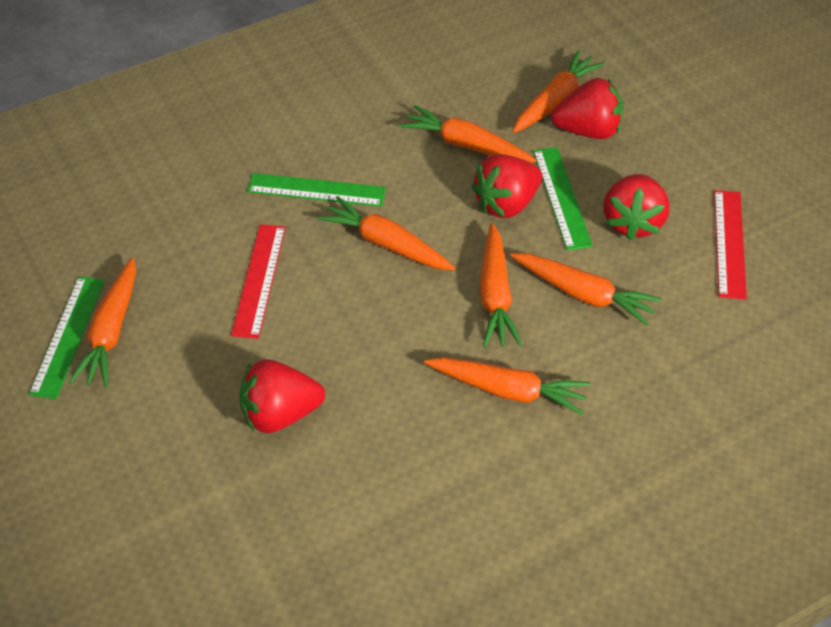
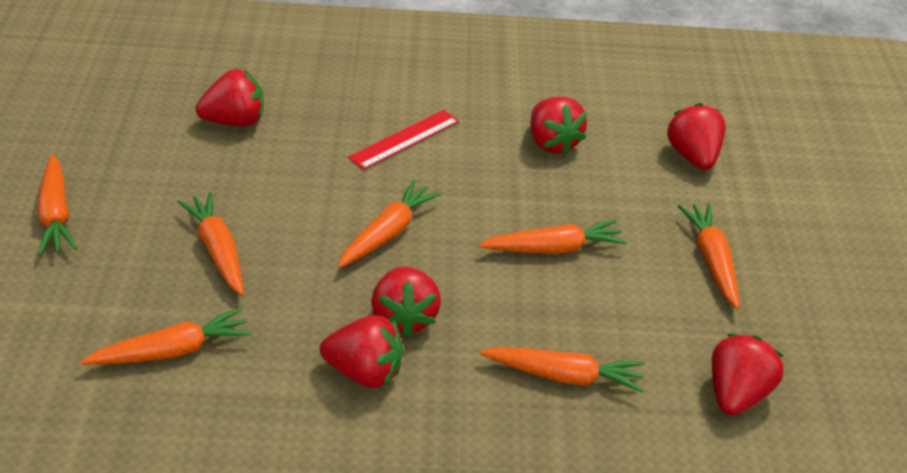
green ruler: 3 -> 0
red ruler: 2 -> 1
red strawberry: 4 -> 6

